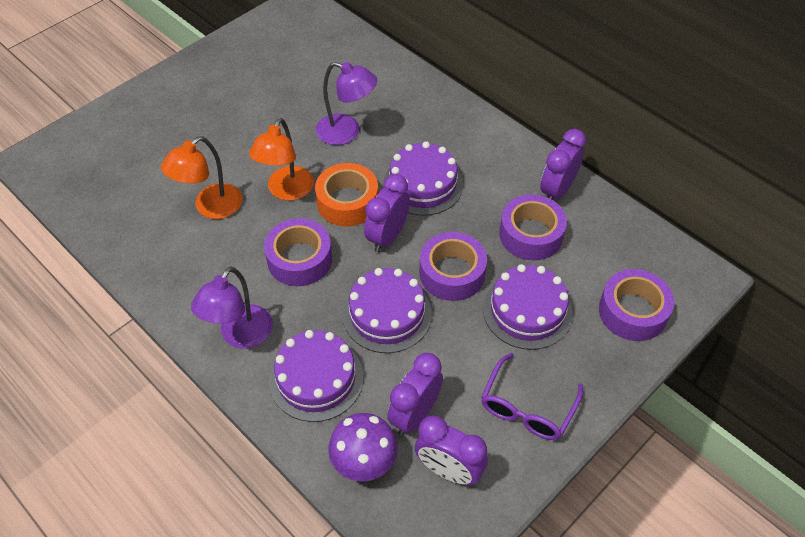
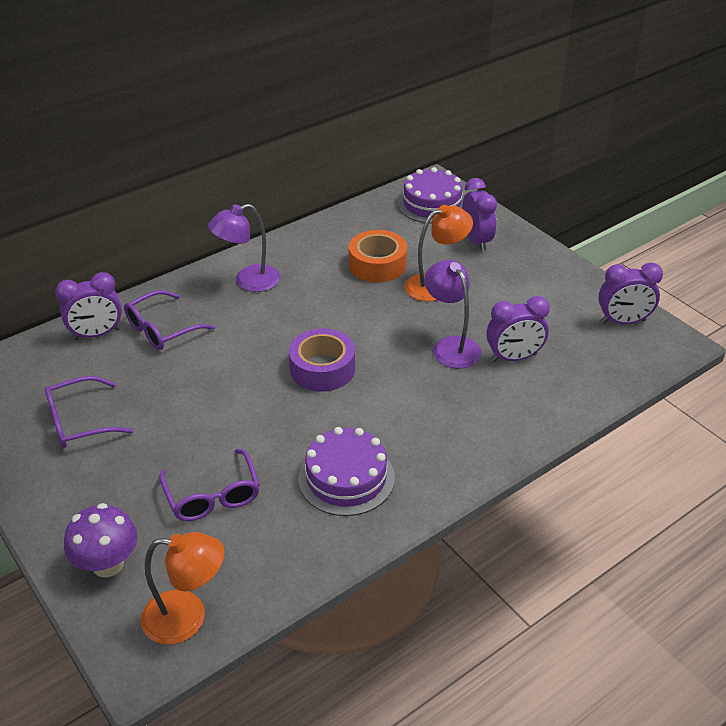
purple cake: 4 -> 2
purple glasses: 1 -> 3
purple tape: 4 -> 1

